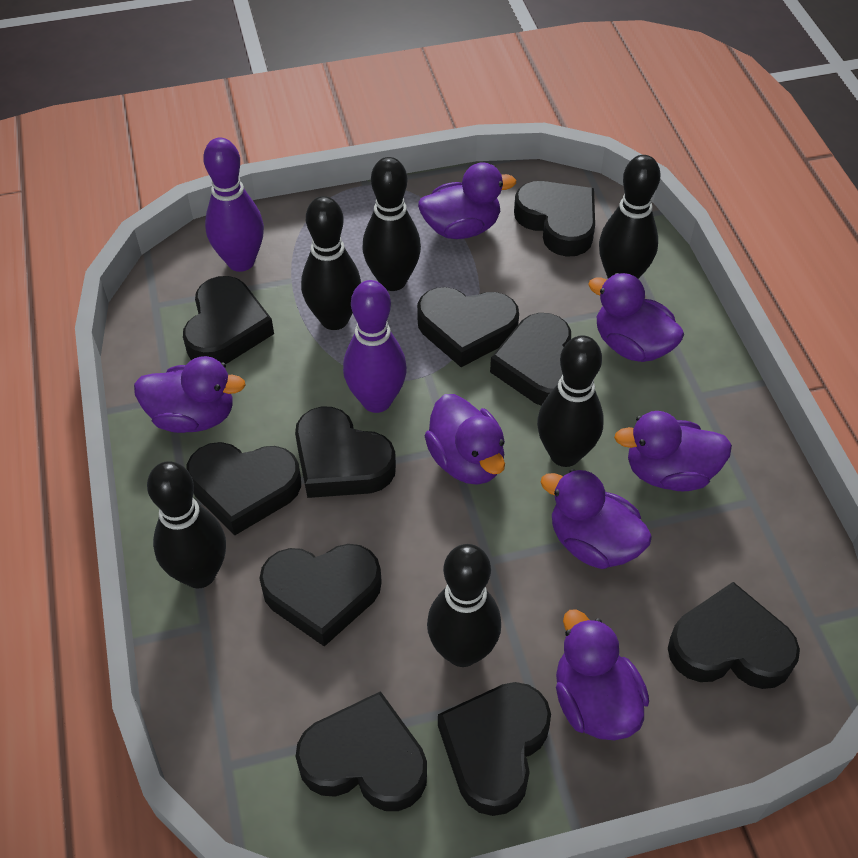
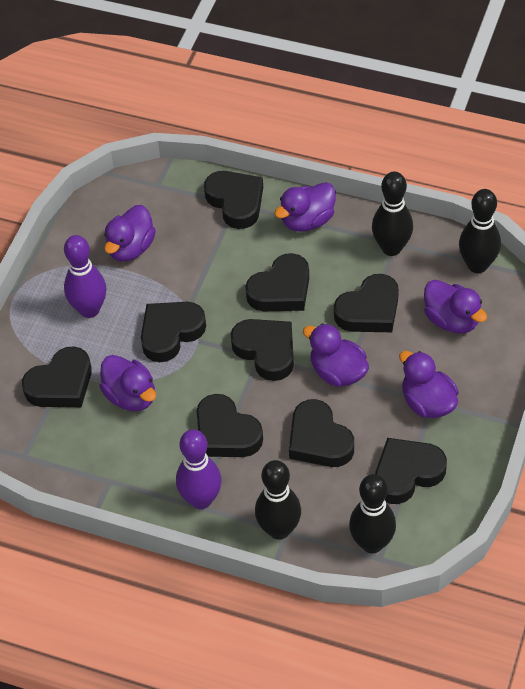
black bowling pin: 6 -> 4
black heart: 10 -> 9
purple duck: 7 -> 6

